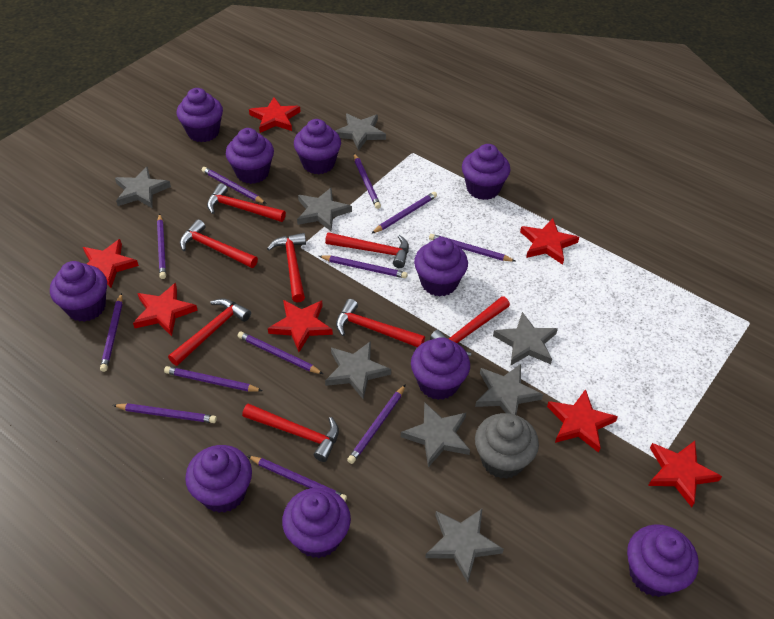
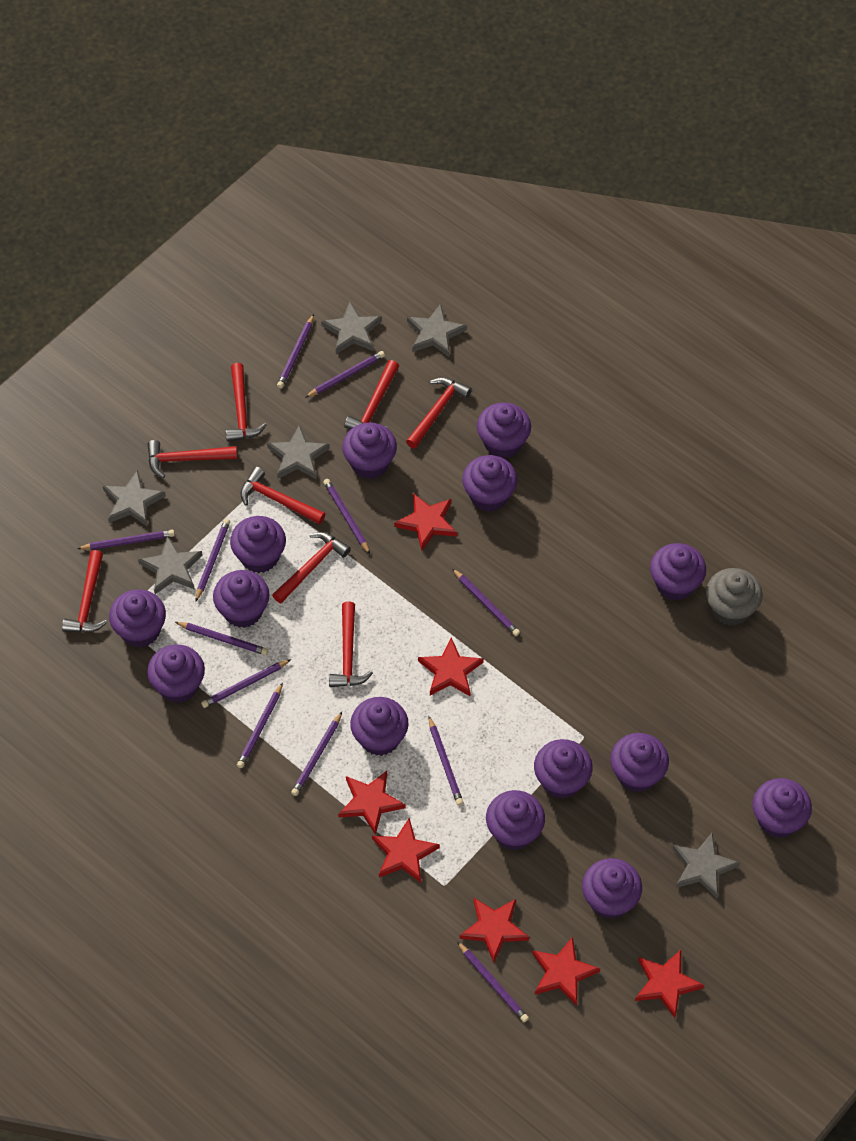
grey star: 8 -> 6
purple cupcake: 10 -> 14

